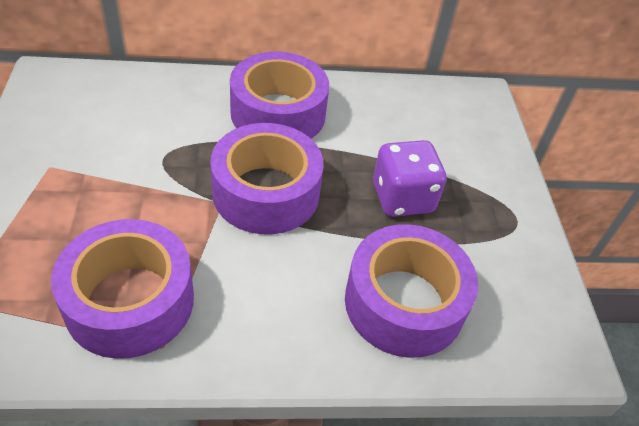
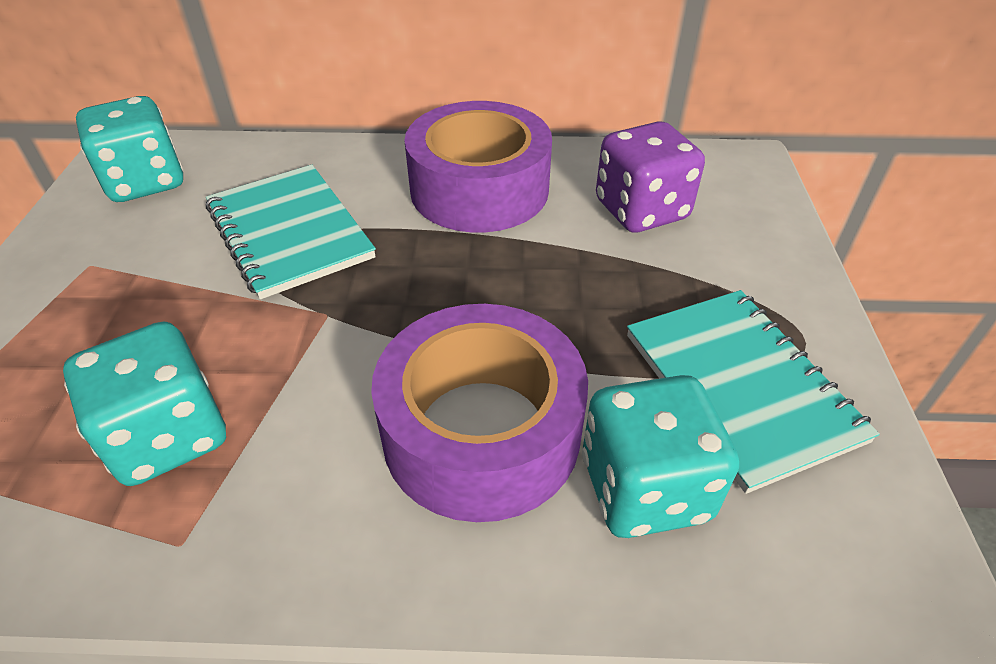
purple tape: 4 -> 2
turquoise dice: 0 -> 3
turquoise notebook: 0 -> 2

